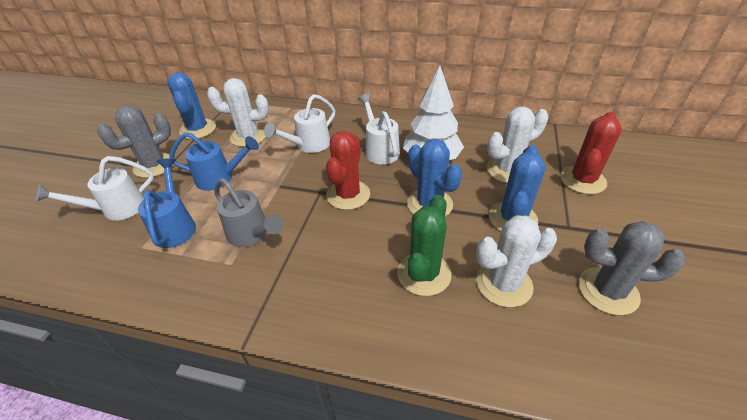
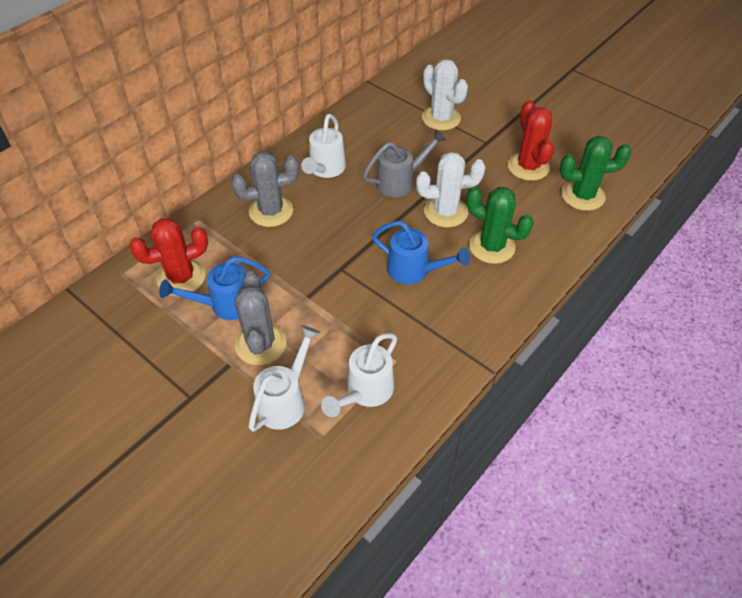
blue cactus: 3 -> 0
green cactus: 1 -> 2
white cactus: 3 -> 2
white tree: 1 -> 0

